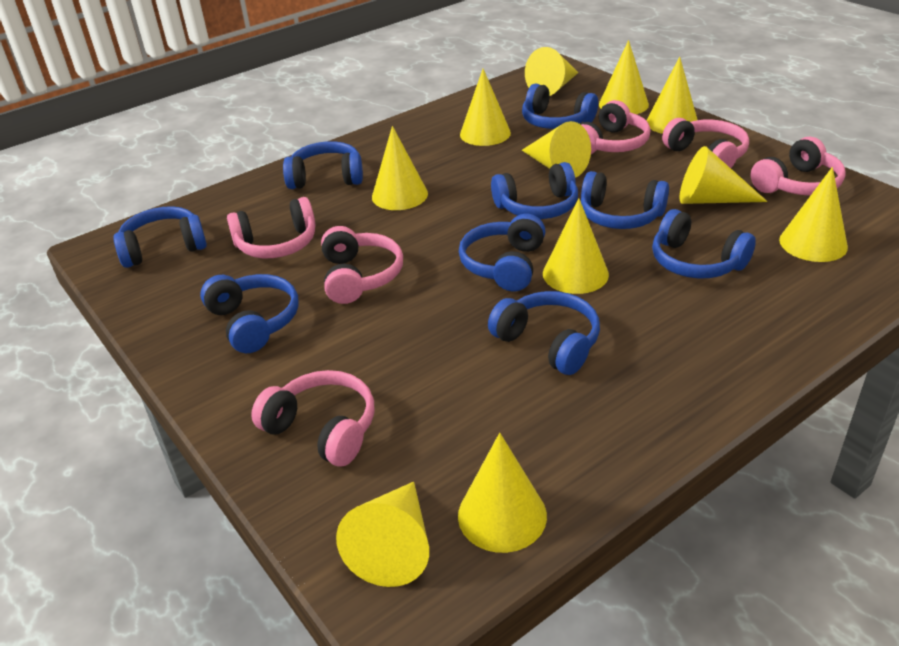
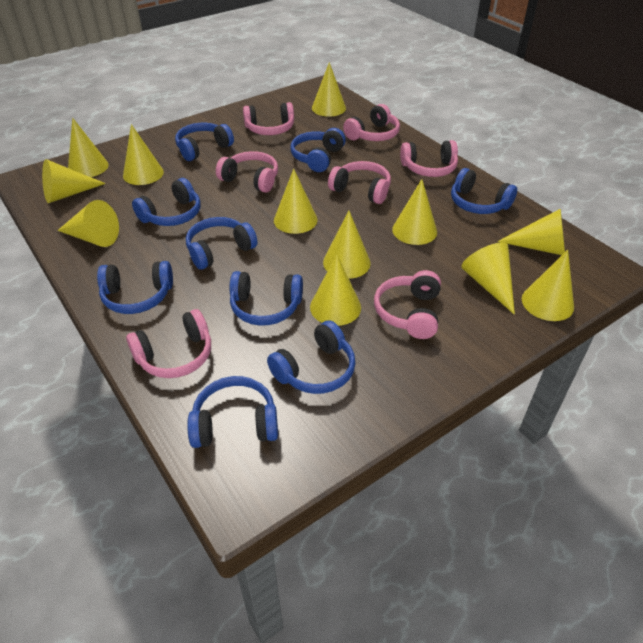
pink headphones: 6 -> 7
yellow cone: 11 -> 12

